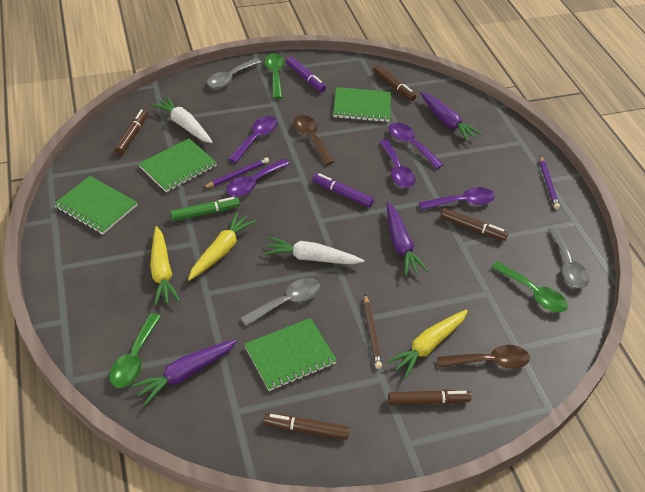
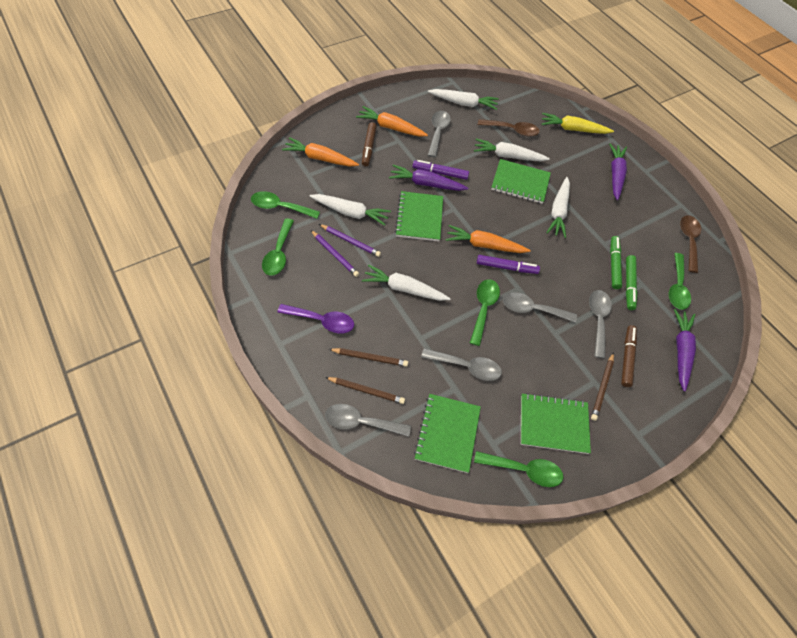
brown marker: 5 -> 2
brown pencil: 1 -> 3
green marker: 1 -> 2
green spoon: 3 -> 5
grey spoon: 3 -> 5
orange carrot: 0 -> 3
purple spoon: 5 -> 1
white carrot: 2 -> 5
yellow carrot: 3 -> 1

